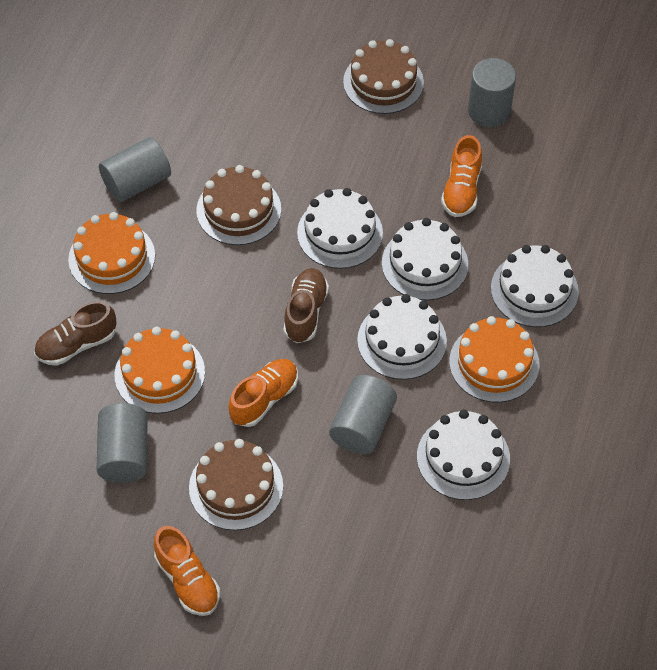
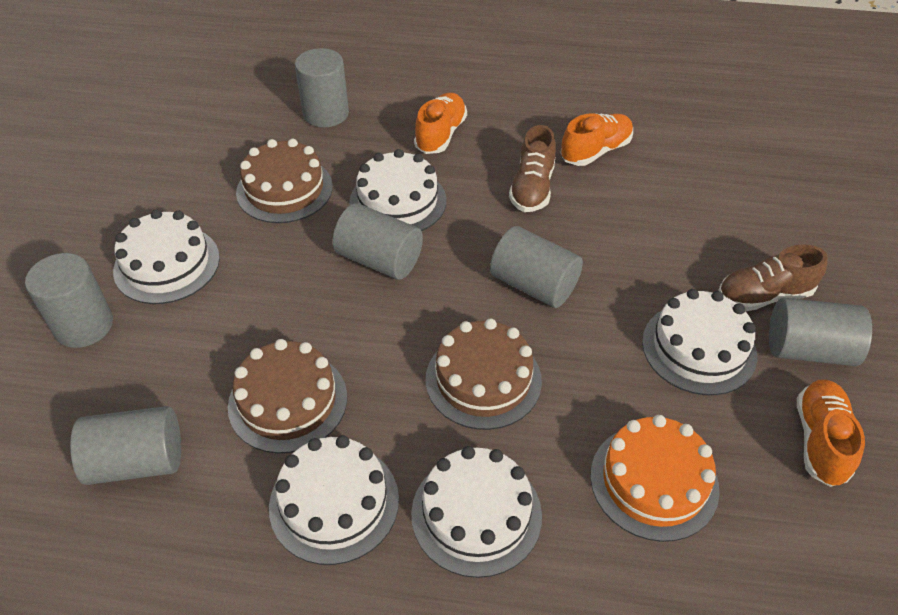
grey cylinder: 4 -> 6
orange cake: 3 -> 1

